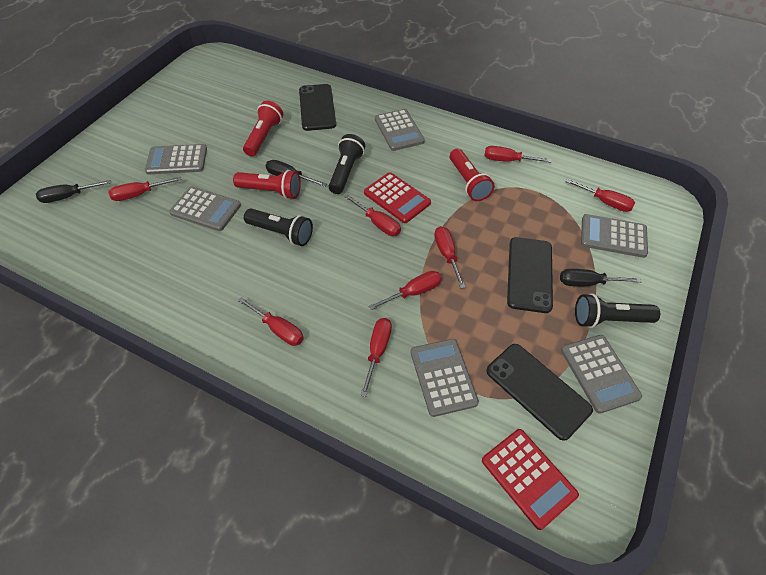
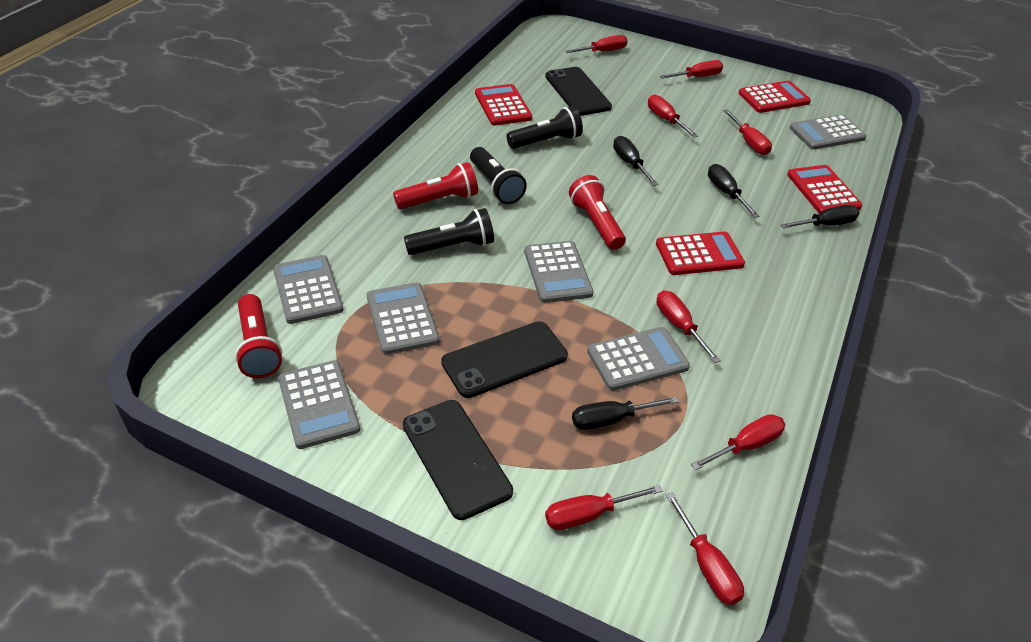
black screwdriver: 3 -> 4
red calculator: 2 -> 4

